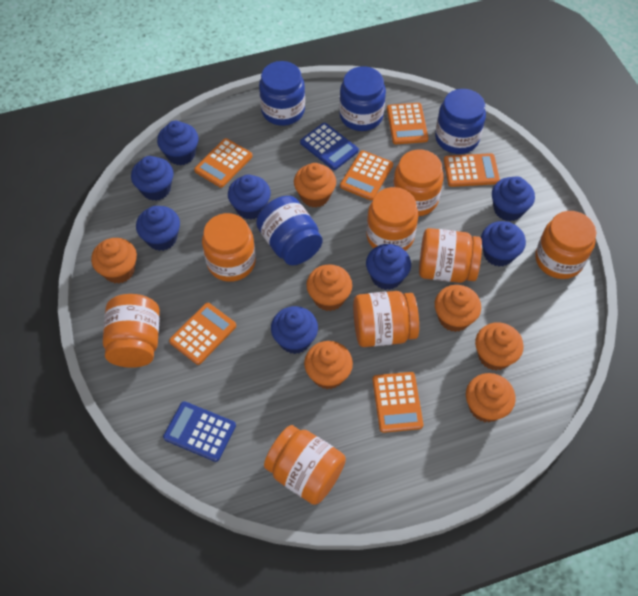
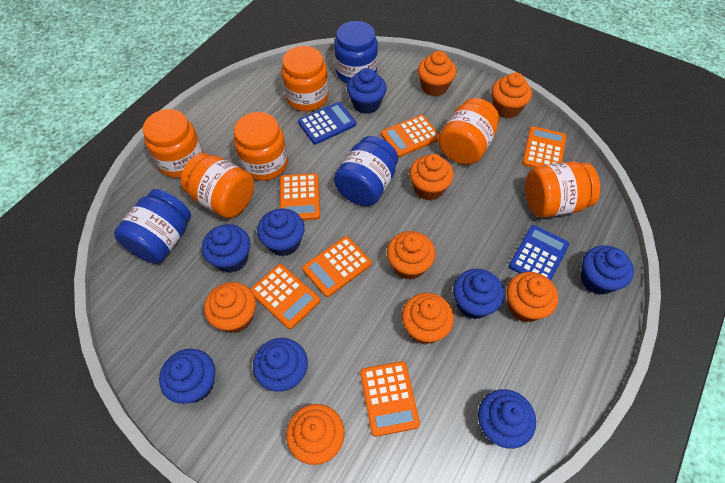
blue jar: 4 -> 3
orange cupcake: 7 -> 8
orange jar: 8 -> 6

